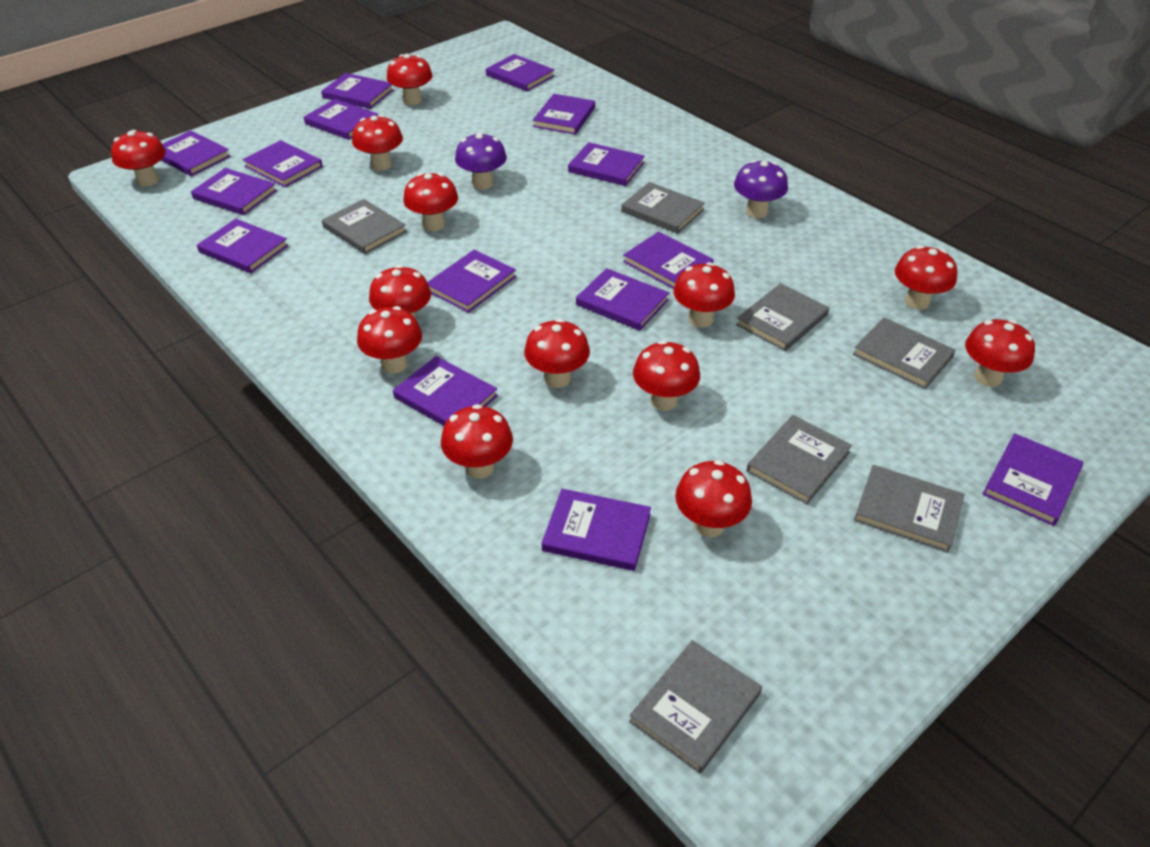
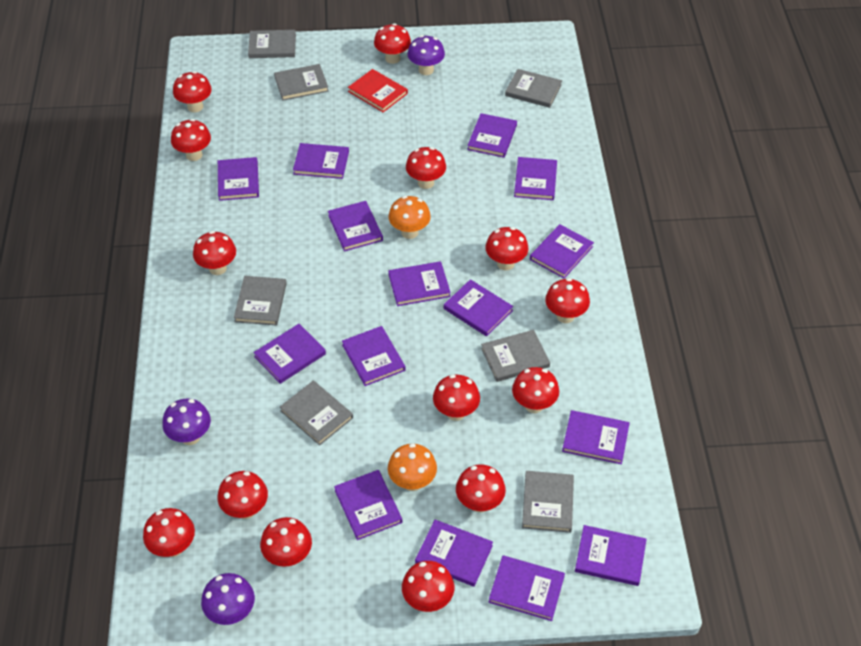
orange mushroom: 0 -> 2
purple mushroom: 2 -> 3
red book: 0 -> 1
red mushroom: 13 -> 14

